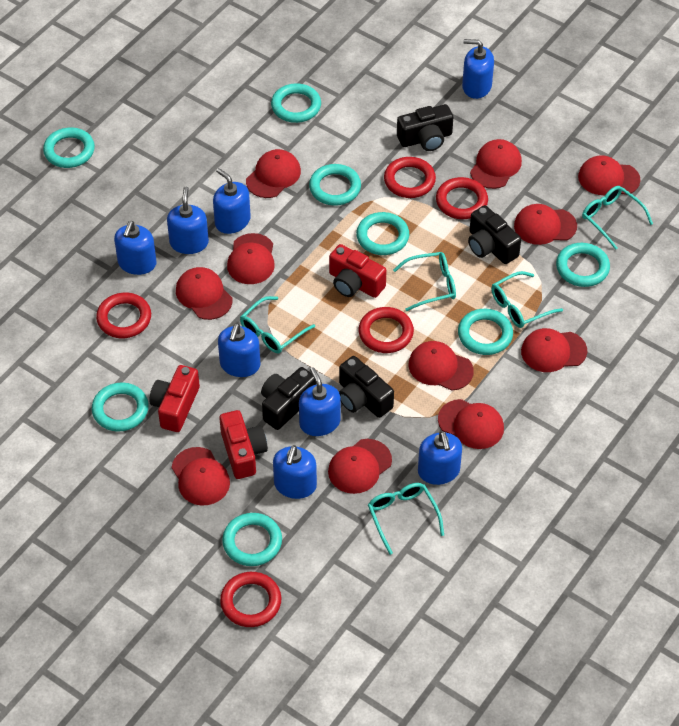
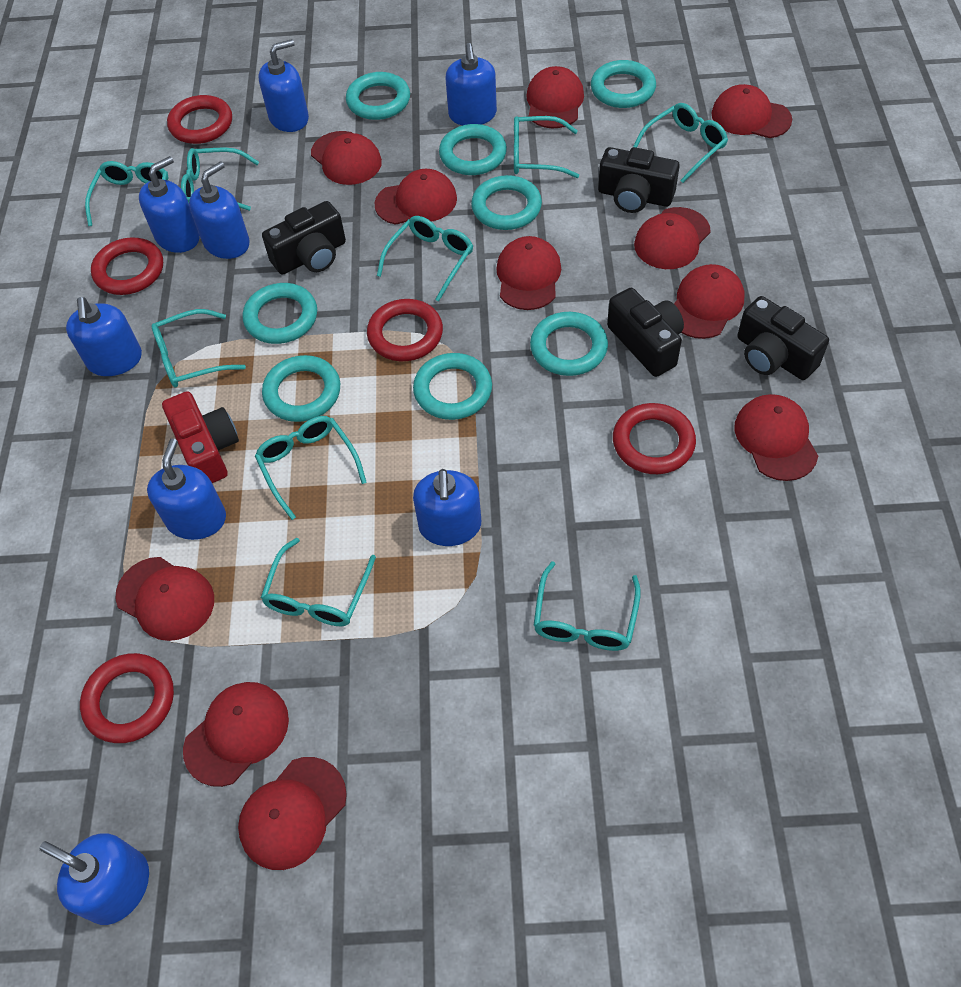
red camera: 3 -> 1
turquoise glasses: 5 -> 9

